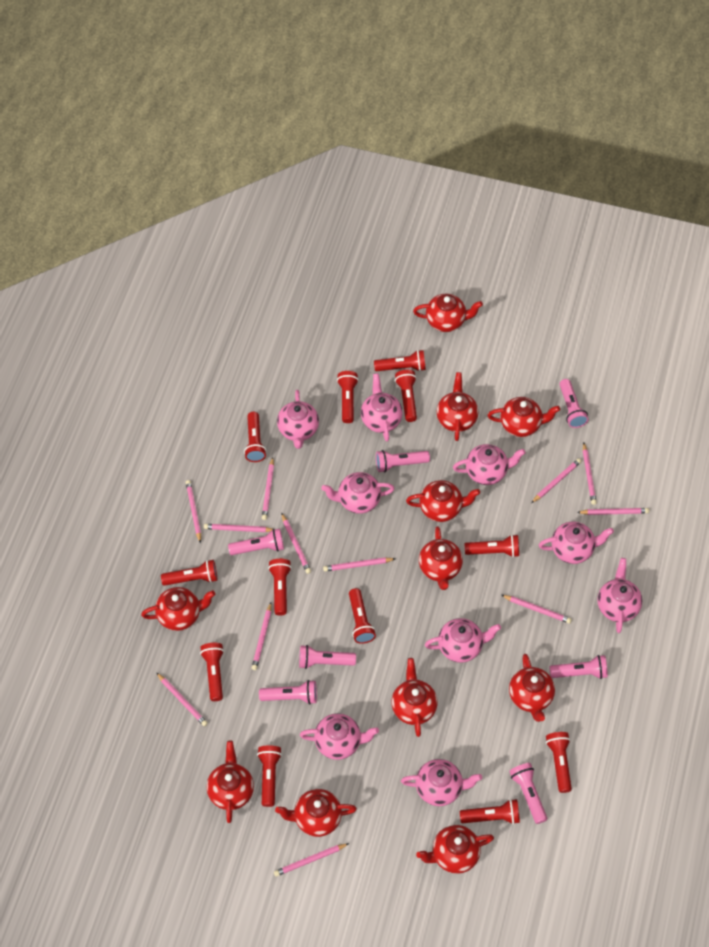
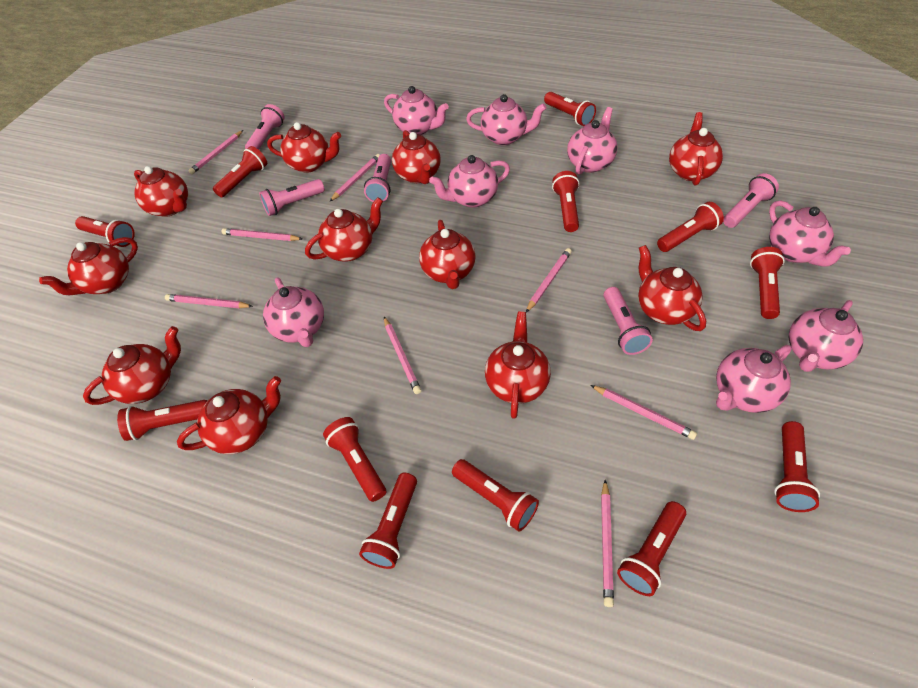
pink flashlight: 7 -> 5
pink pencil: 12 -> 8
pink teapot: 9 -> 8

